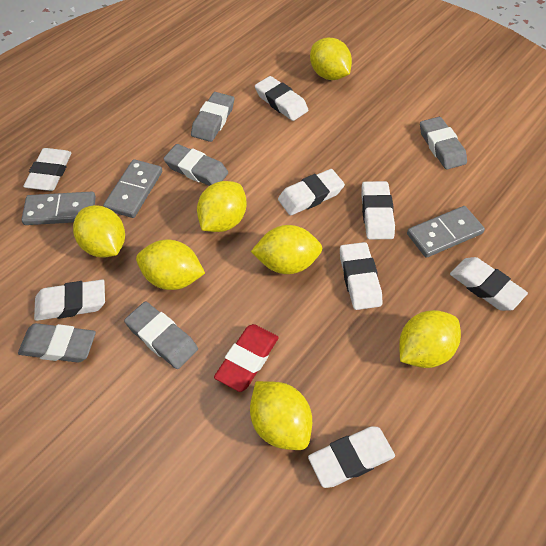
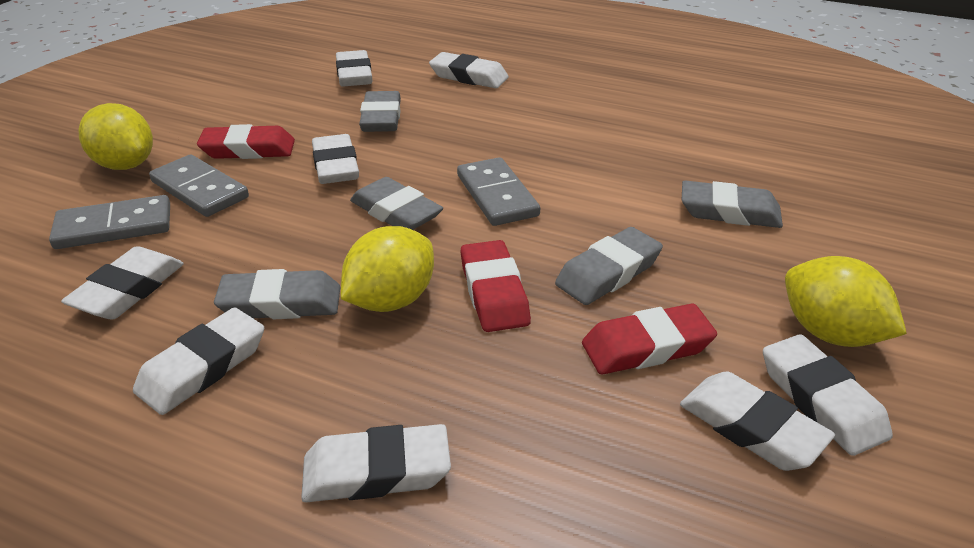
red eraser: 1 -> 3
yellow lemon: 7 -> 3

